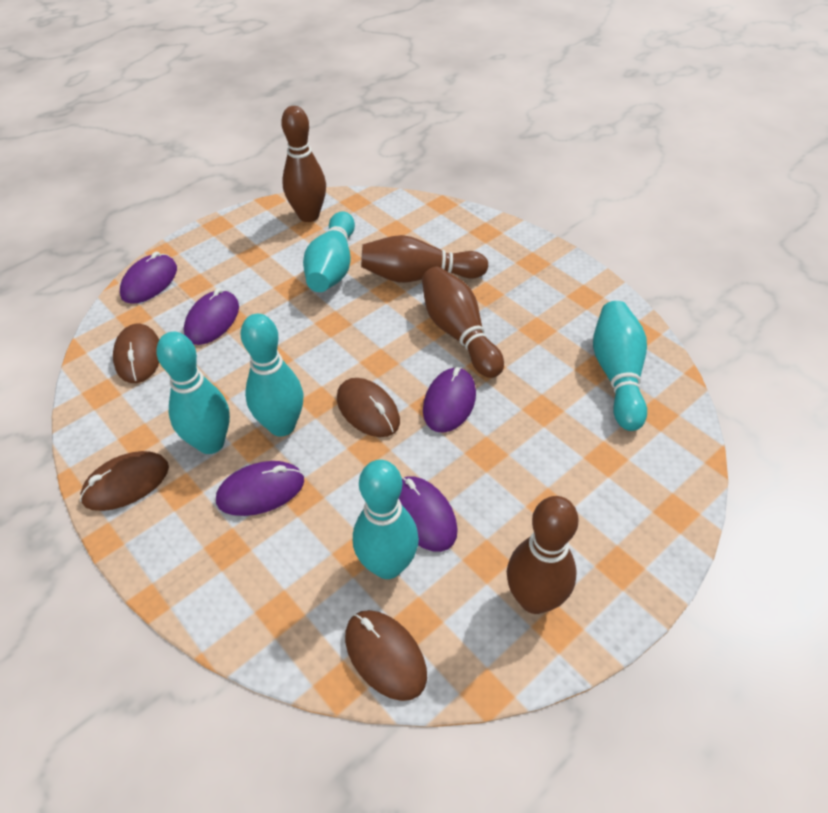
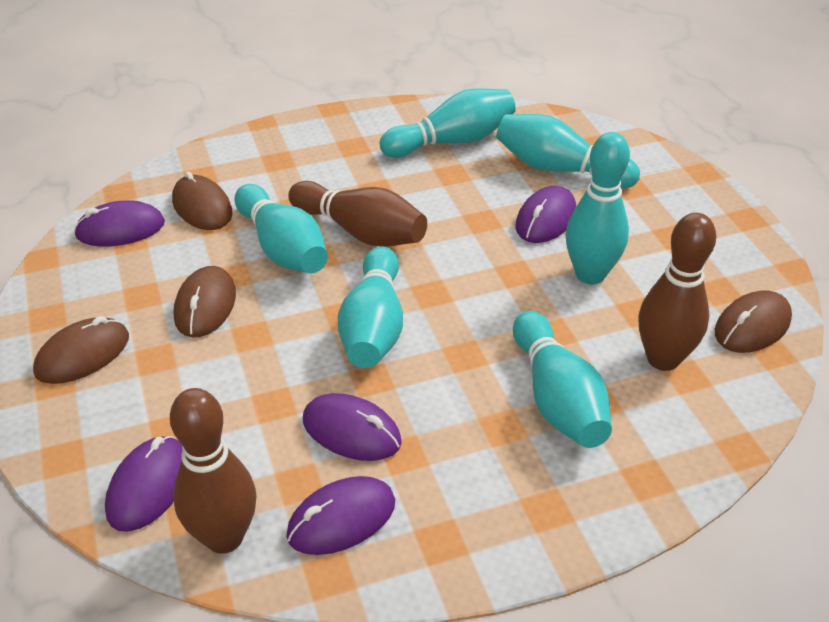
brown bowling pin: 4 -> 3
turquoise bowling pin: 5 -> 6

